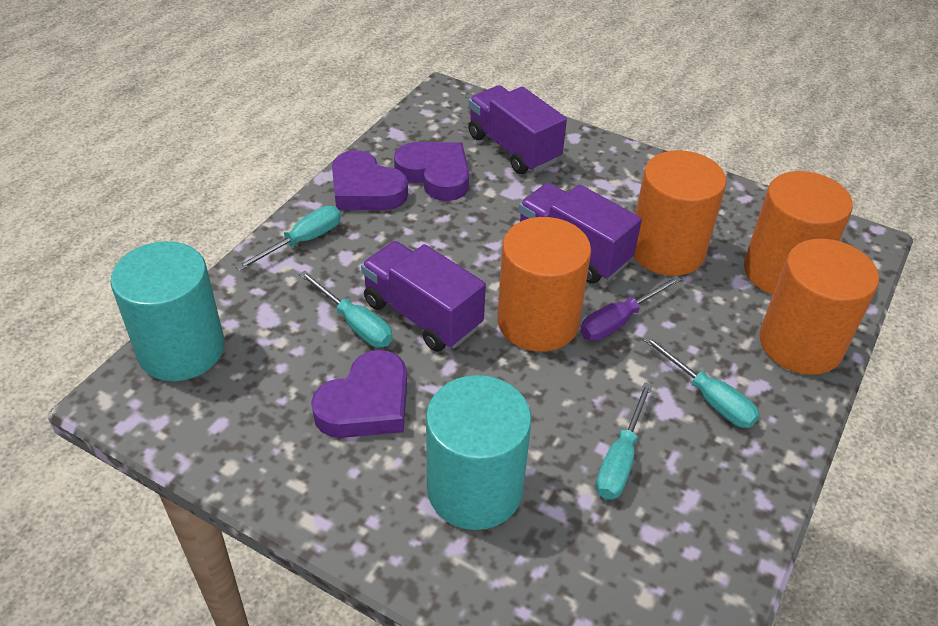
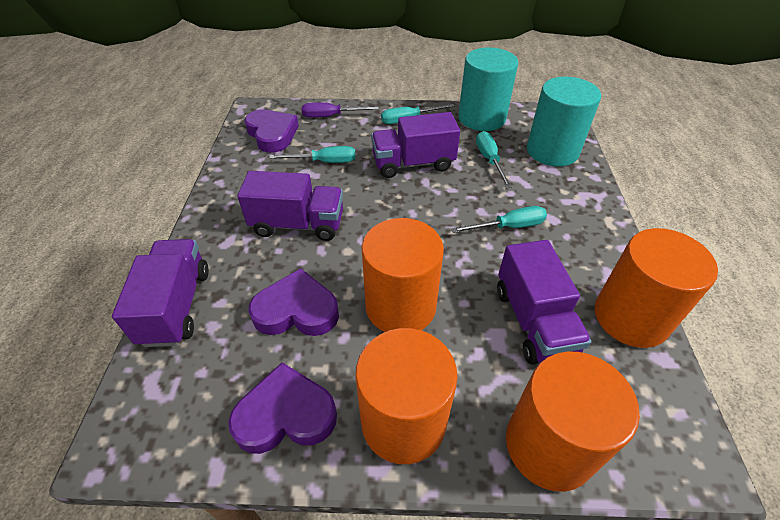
purple truck: 3 -> 4

